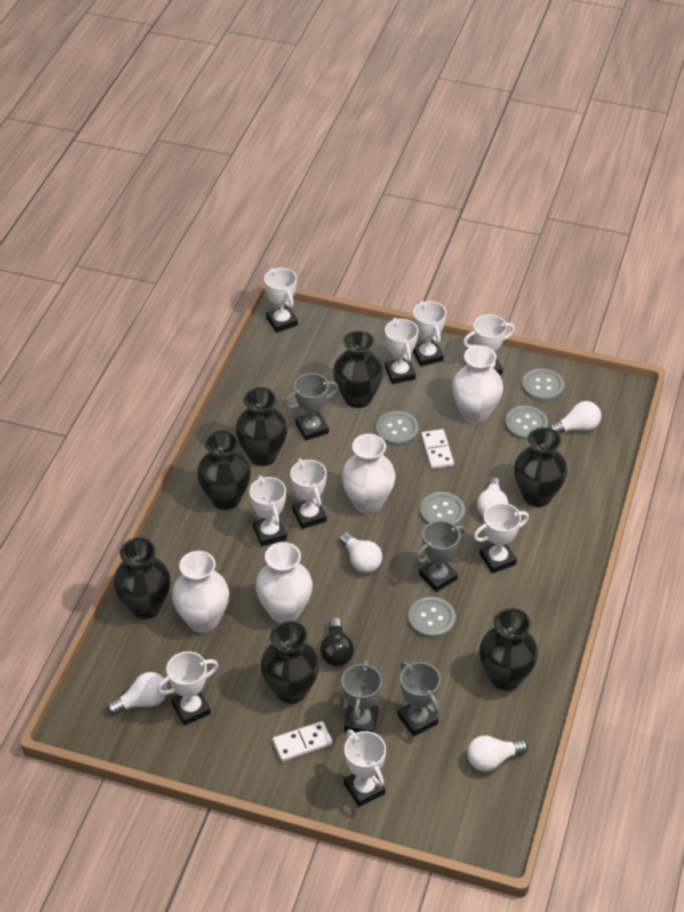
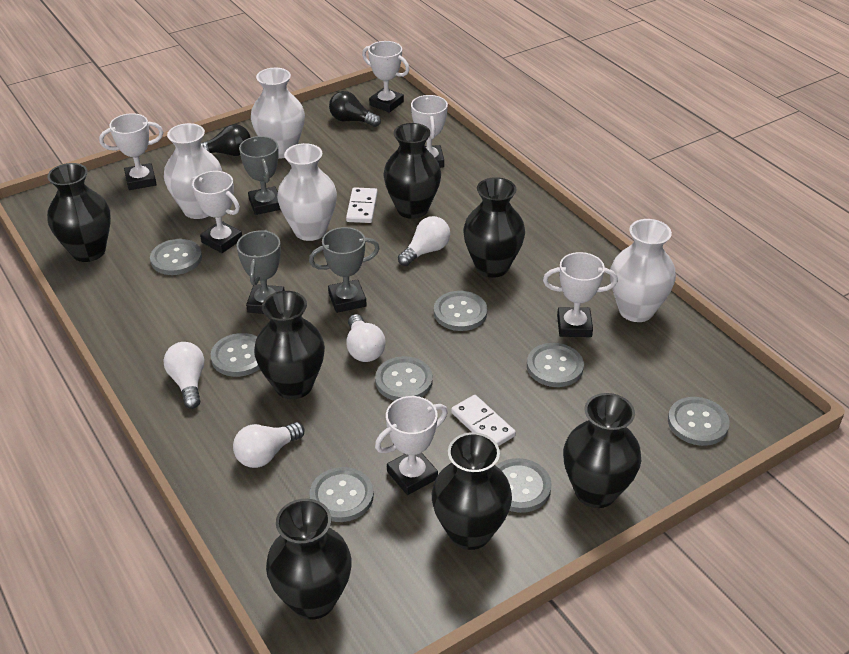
black light bulb: 1 -> 2
grey button: 5 -> 8
grey trophy: 4 -> 3
white light bulb: 5 -> 4
white trophy: 9 -> 6

